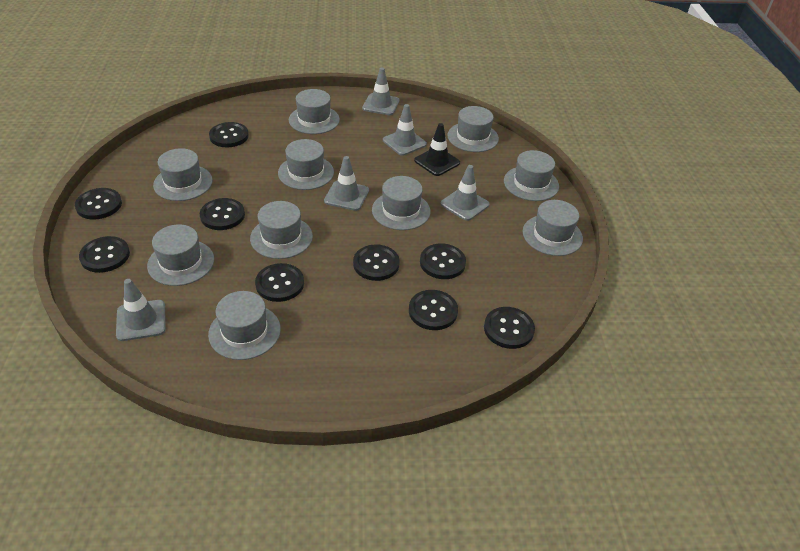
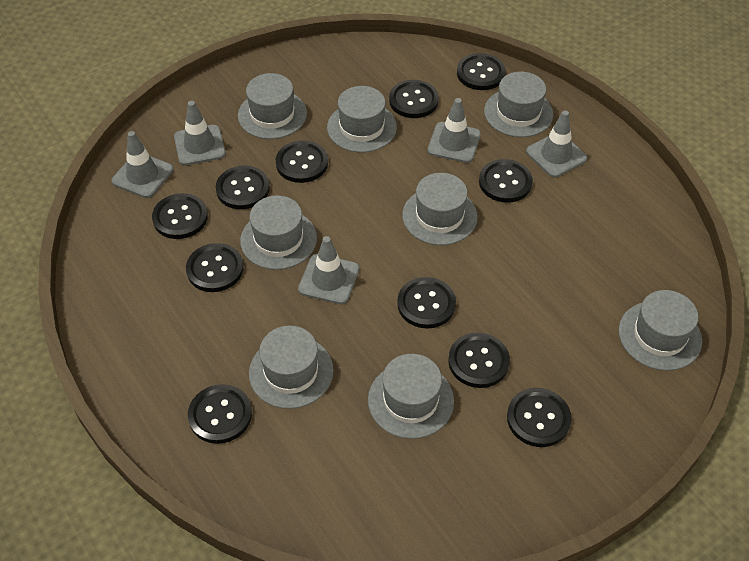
black button: 9 -> 11
black traffic cone: 1 -> 0
grey hat: 10 -> 8

